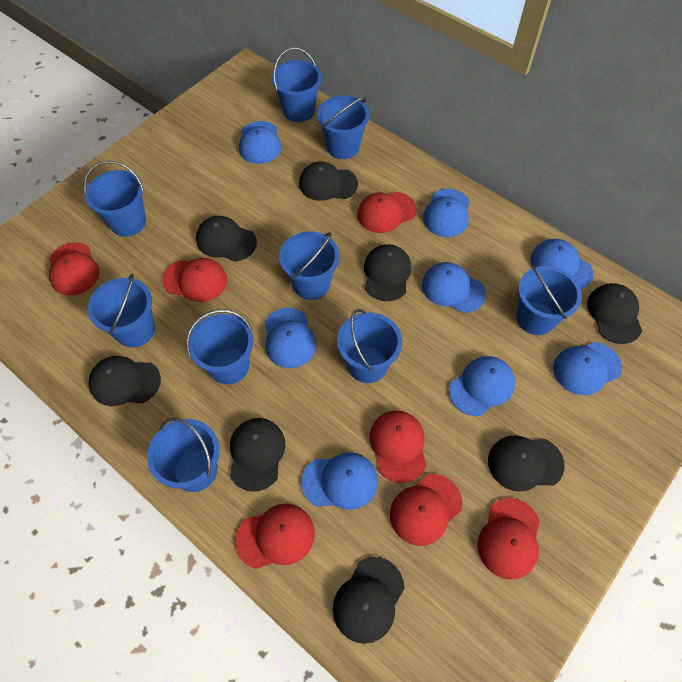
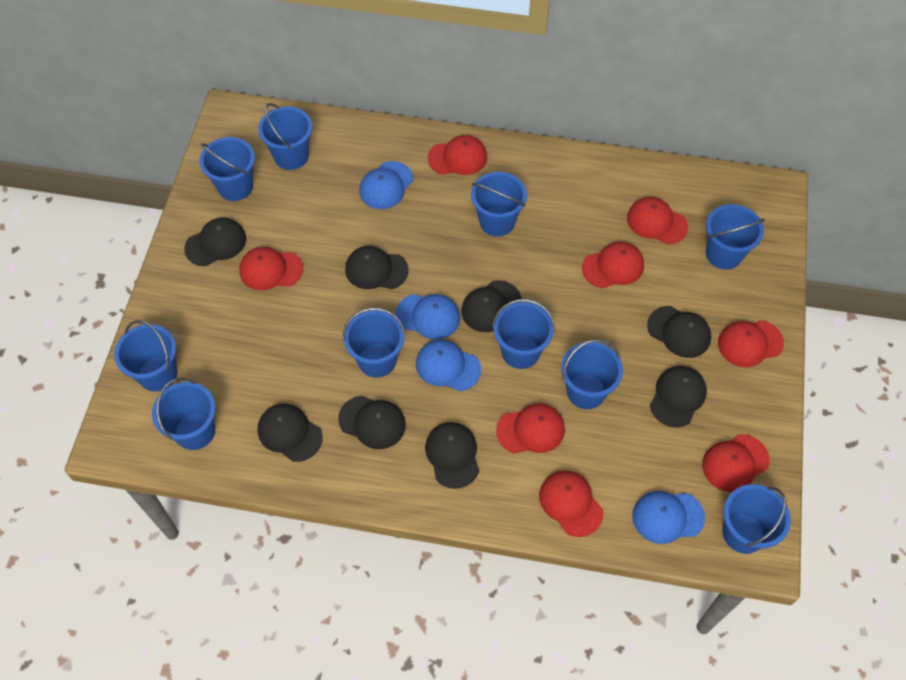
blue bucket: 9 -> 10
blue cap: 8 -> 4
red cap: 7 -> 8

